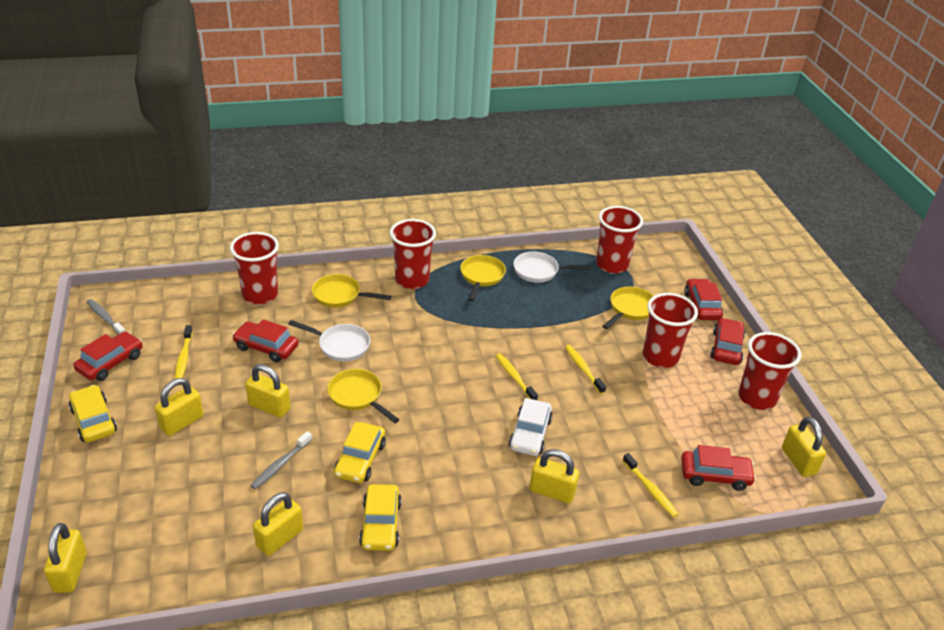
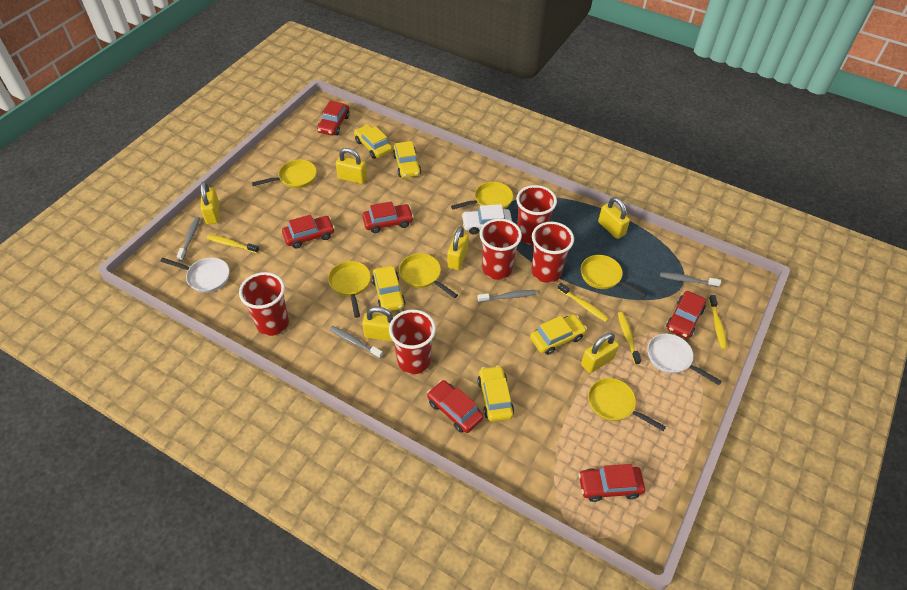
grey toothbrush: 2 -> 4
red car: 5 -> 6
yellow car: 3 -> 5
yellow pan: 4 -> 6

